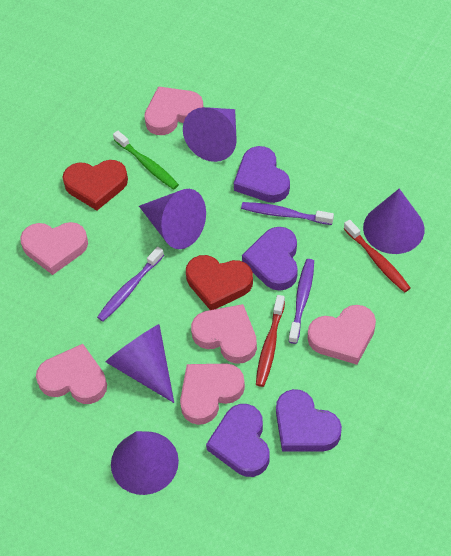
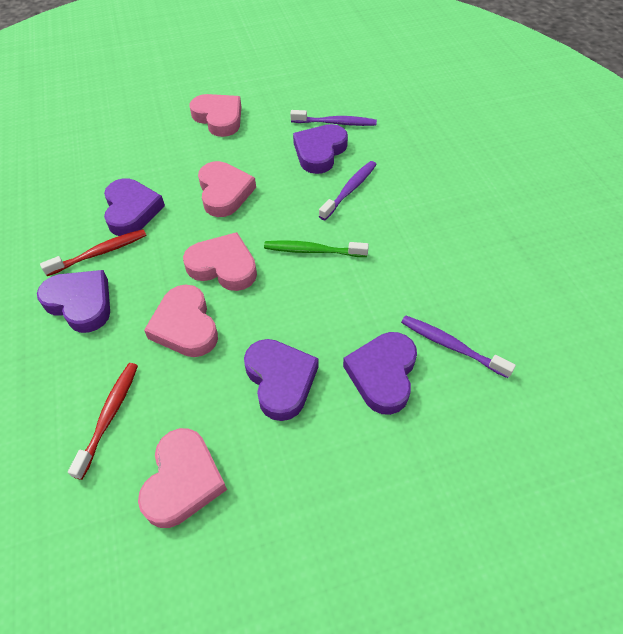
pink heart: 6 -> 5
purple cone: 5 -> 0
purple heart: 4 -> 5
red heart: 2 -> 0

